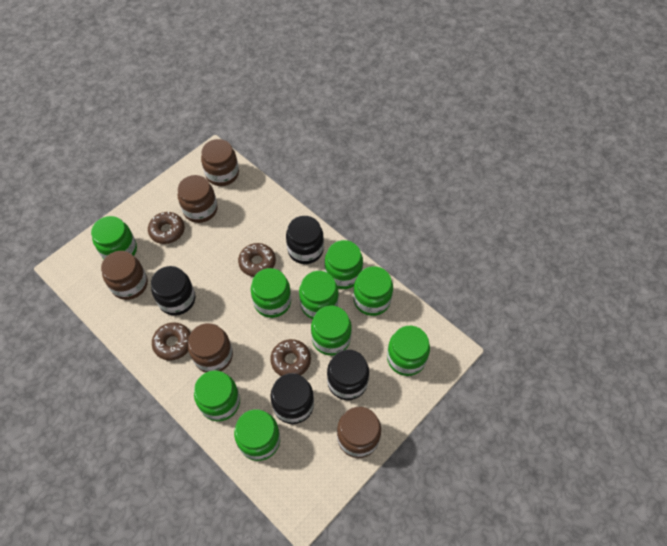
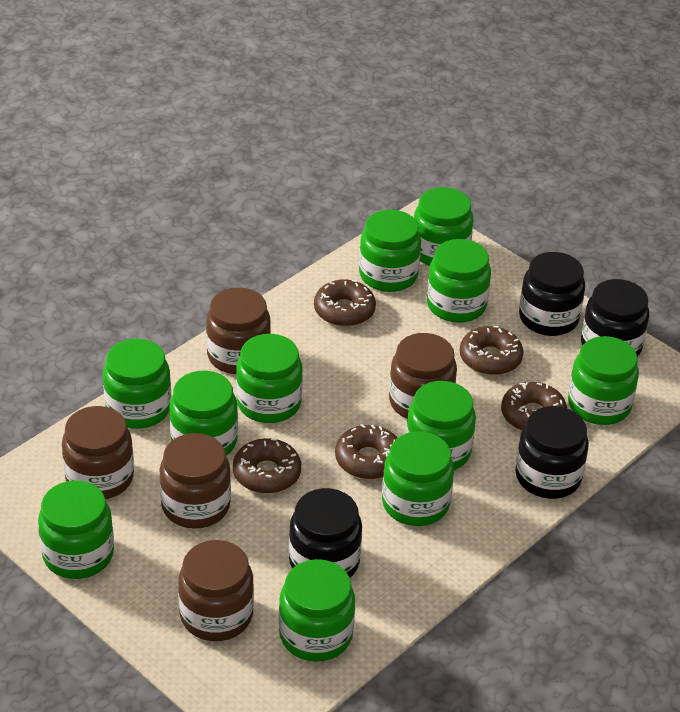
brown donut: 4 -> 5
green jar: 9 -> 11

